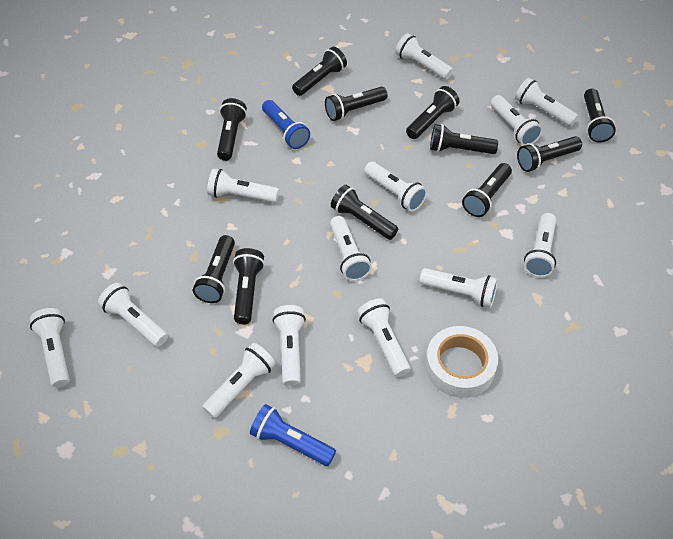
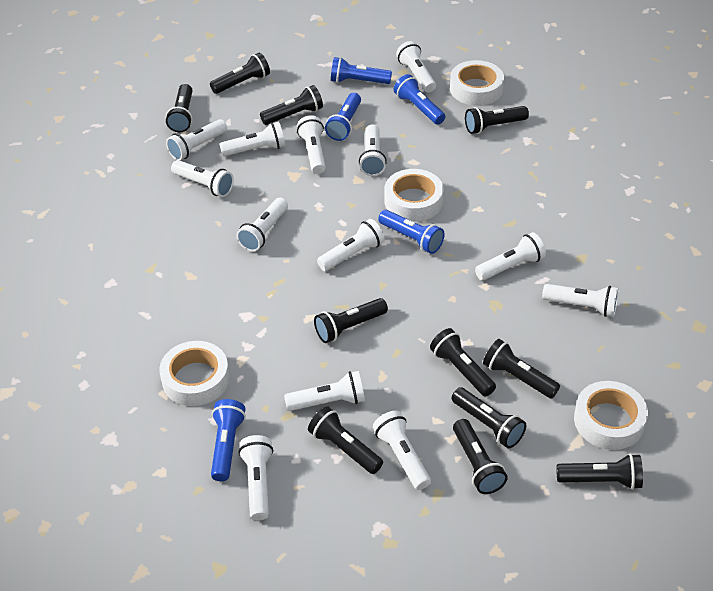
blue flashlight: 2 -> 5
white tape: 1 -> 4

